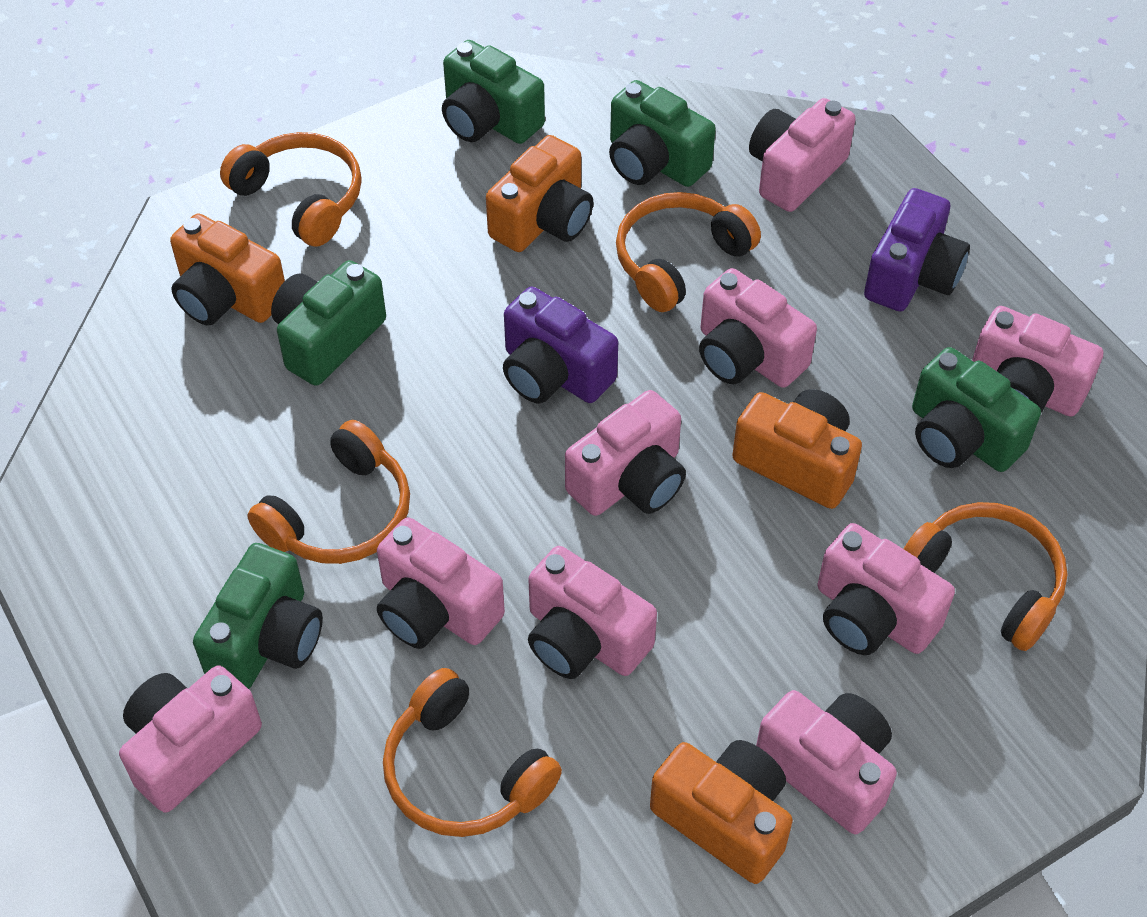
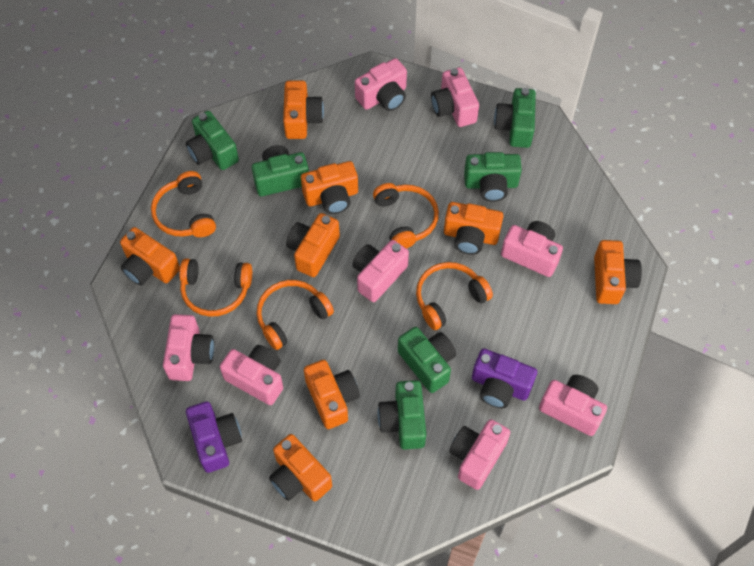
green camera: 5 -> 6
orange camera: 4 -> 8
pink camera: 9 -> 8

